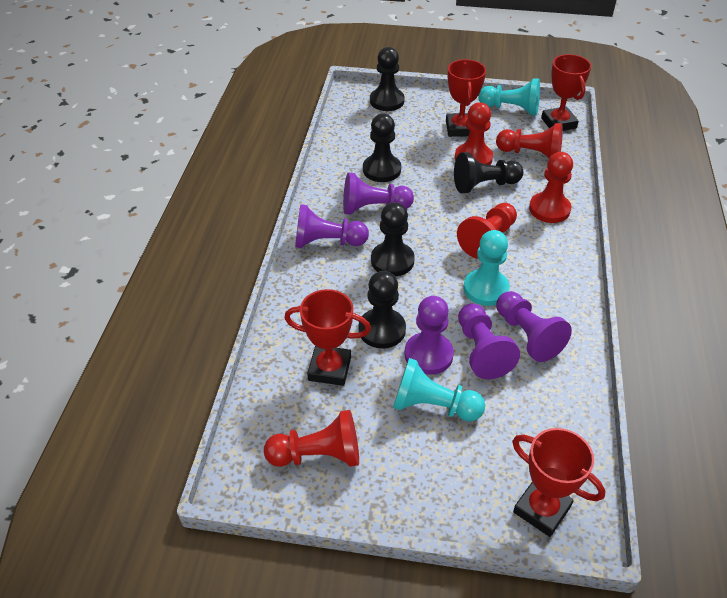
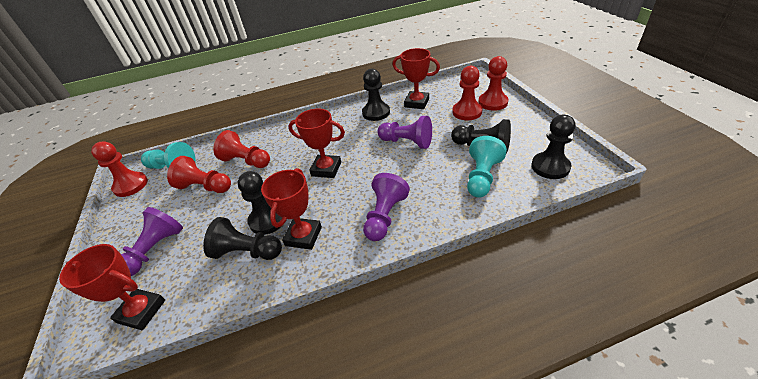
purple pawn: 5 -> 3
turquoise pawn: 3 -> 2

